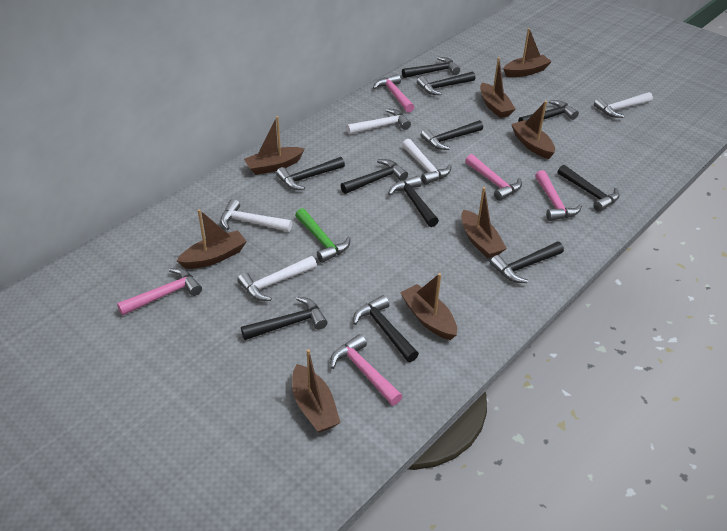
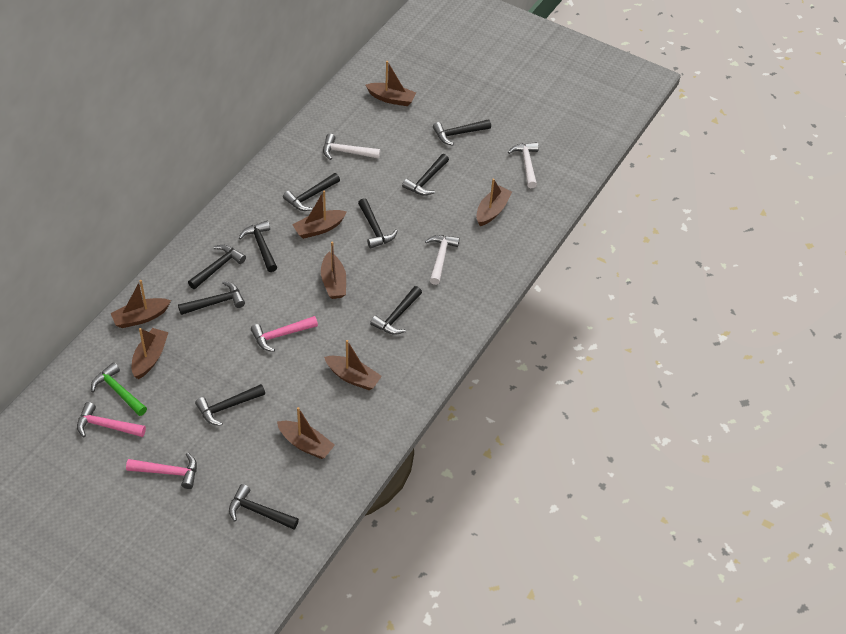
black hammer: 11 -> 10
pink hammer: 5 -> 3
white hammer: 5 -> 3

